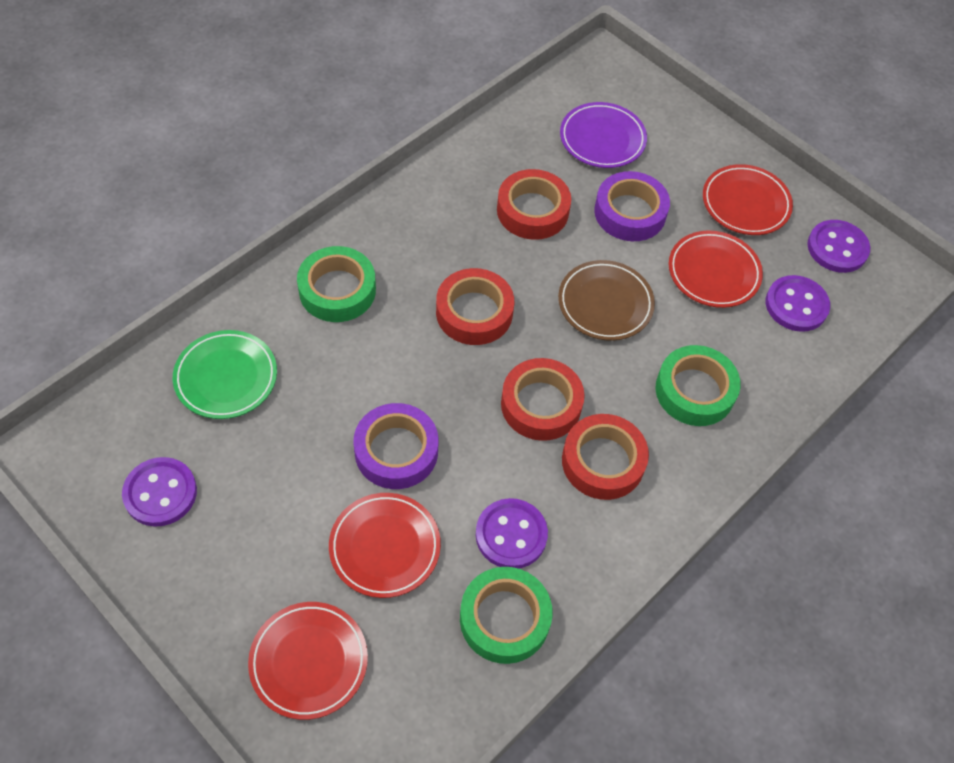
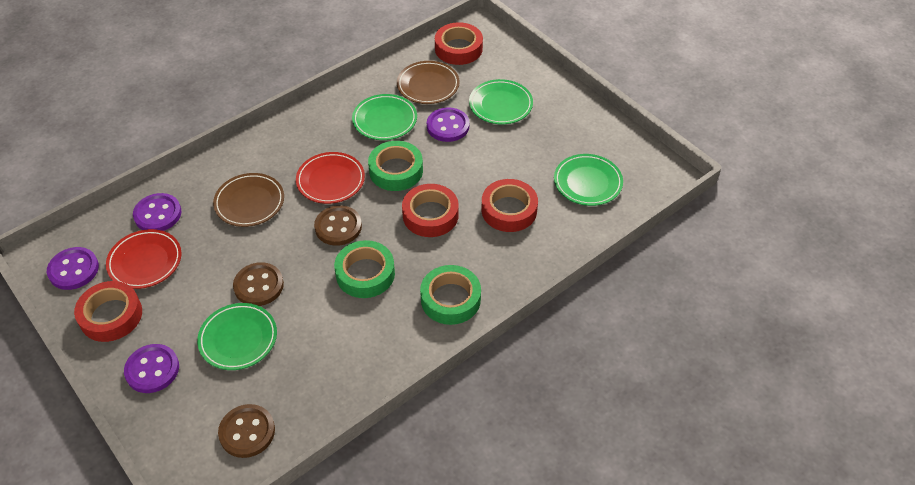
brown button: 0 -> 3
brown plate: 1 -> 2
green plate: 1 -> 4
purple plate: 1 -> 0
purple tape: 2 -> 0
red plate: 4 -> 2

